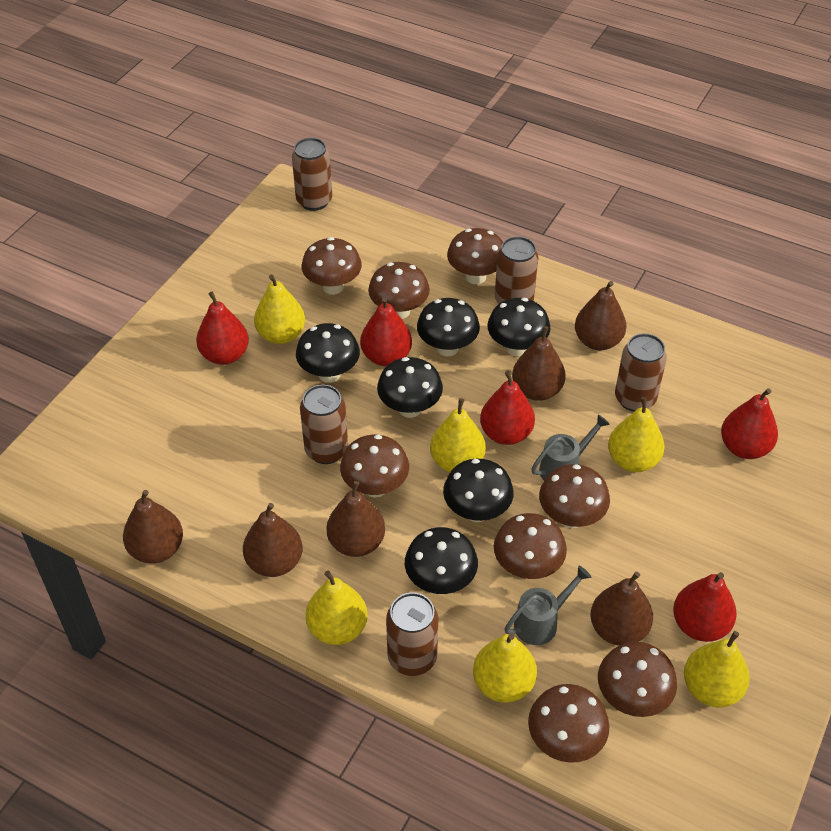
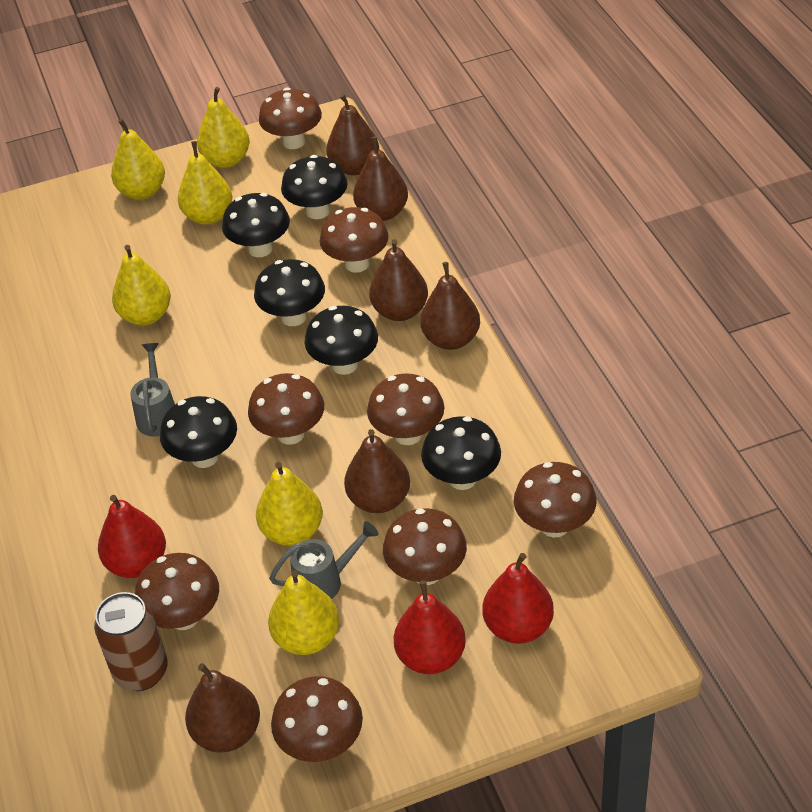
brown can: 5 -> 1
red pear: 5 -> 3

